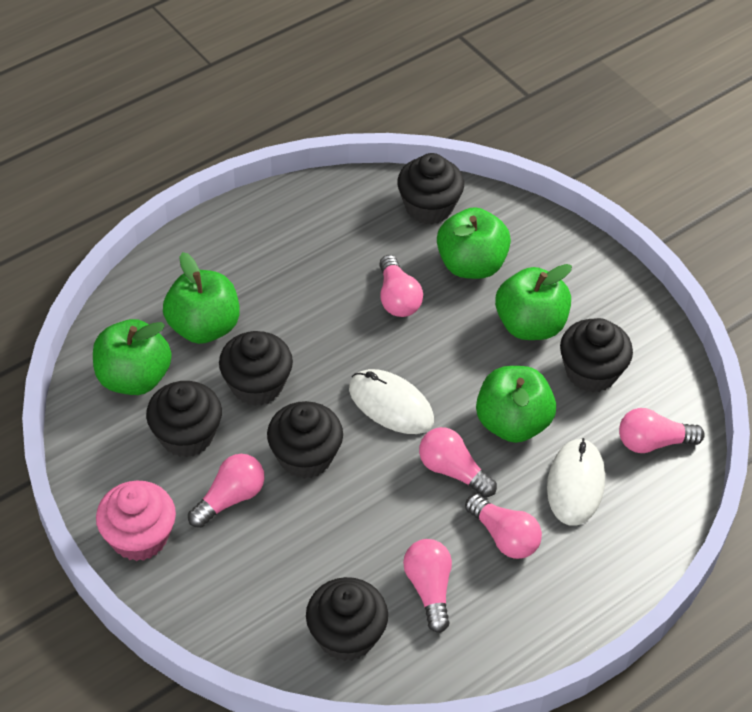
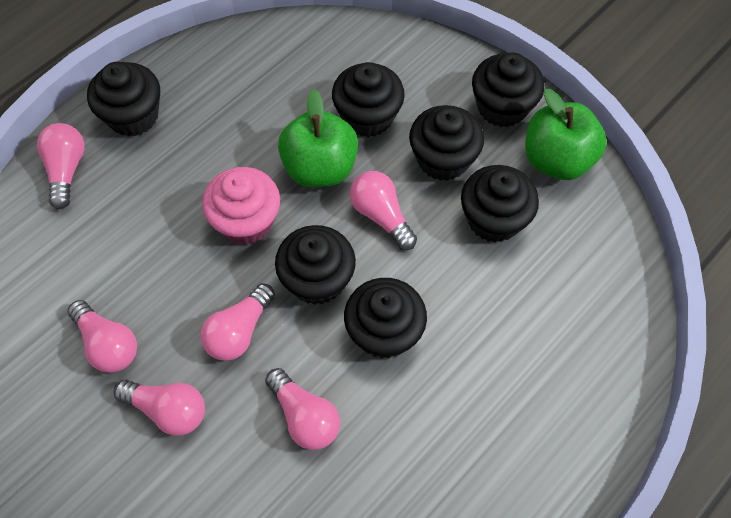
black cupcake: 6 -> 7
green apple: 5 -> 2
white mouse: 2 -> 0

